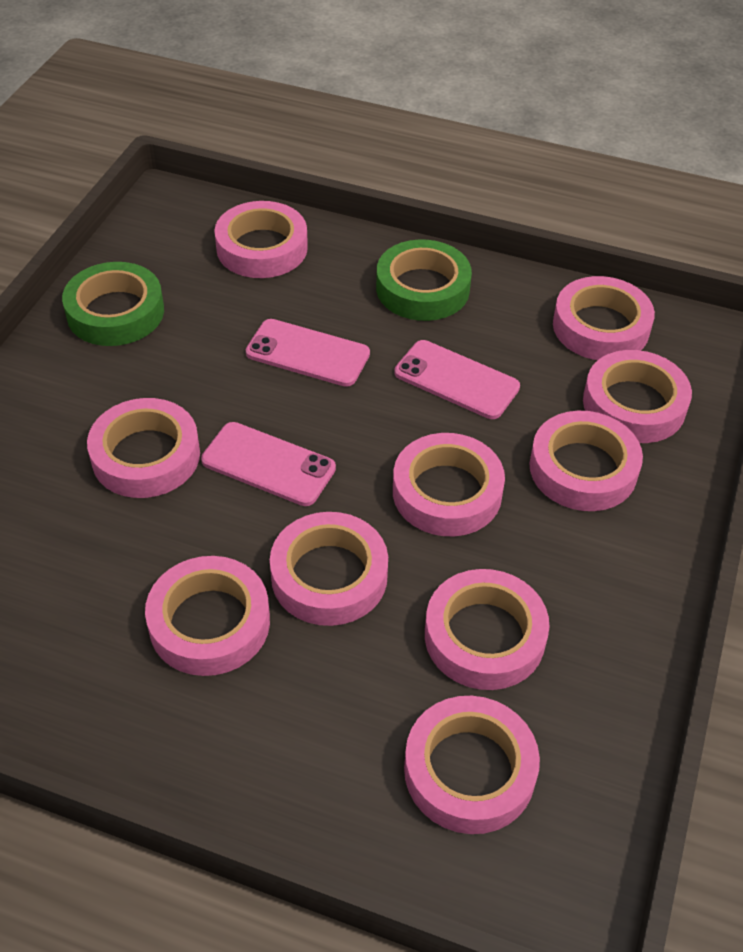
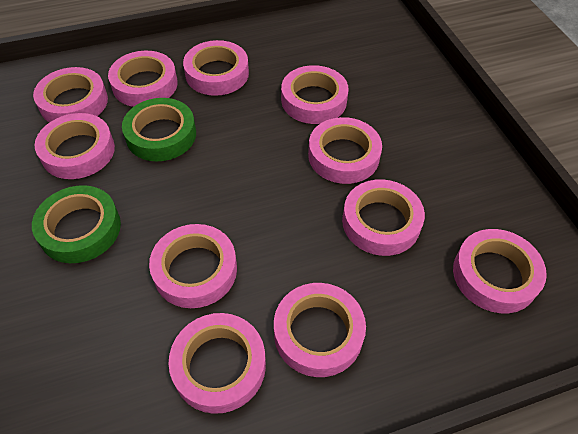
pink phone: 3 -> 0
pink tape: 10 -> 11

